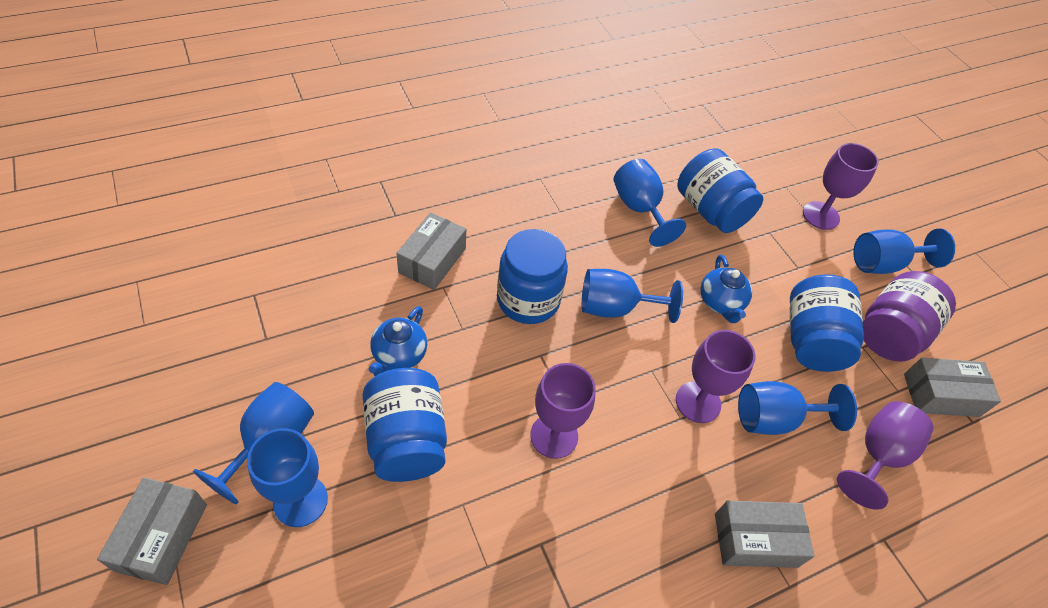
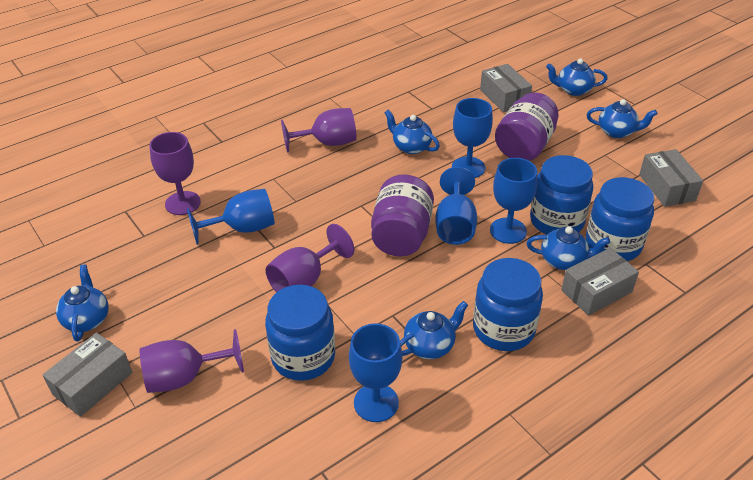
blue goblet: 6 -> 5
blue teapot: 2 -> 6
purple jar: 1 -> 2

